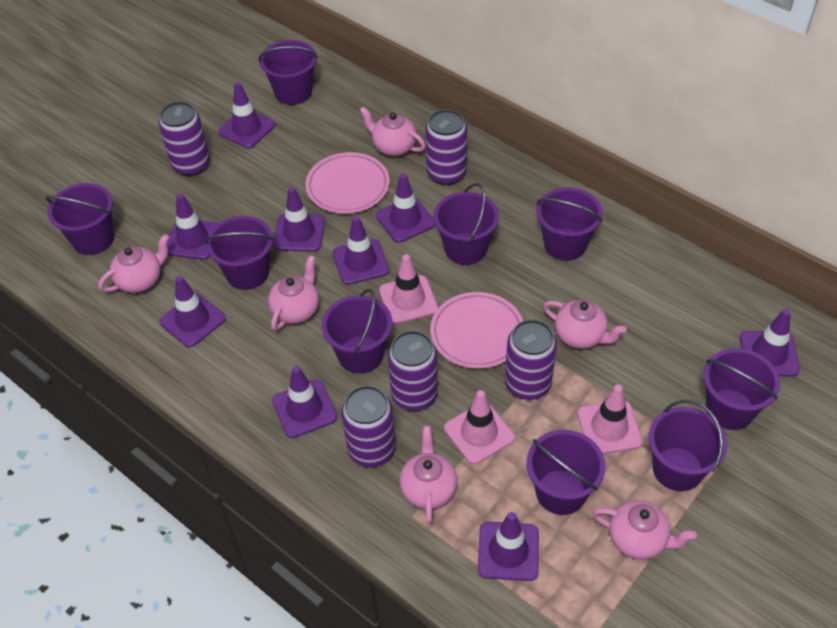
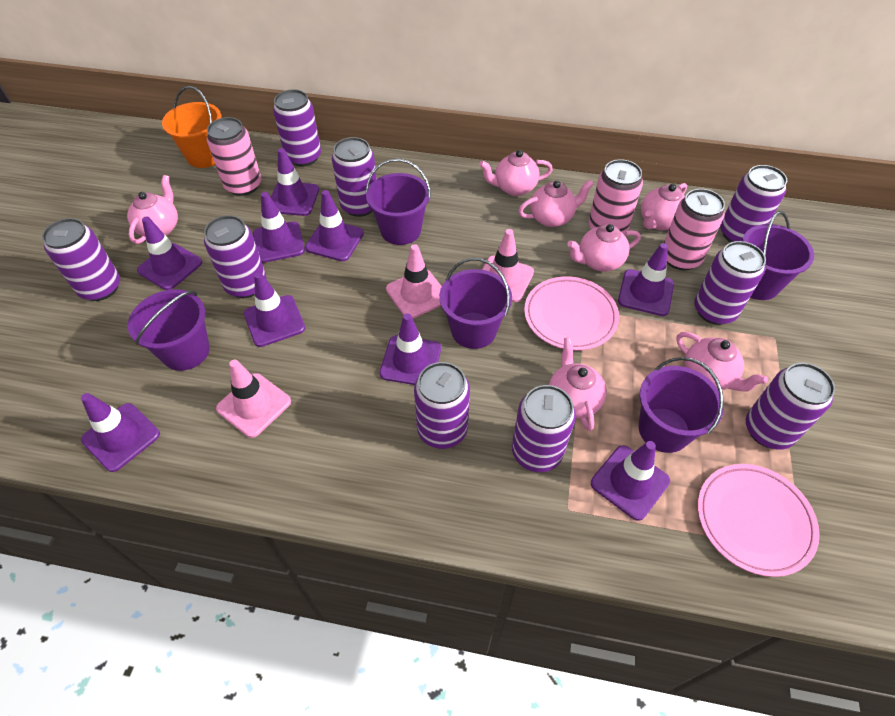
orange bucket: 0 -> 1
pink can: 0 -> 3
pink teapot: 6 -> 7
purple bucket: 9 -> 5
purple can: 5 -> 9

